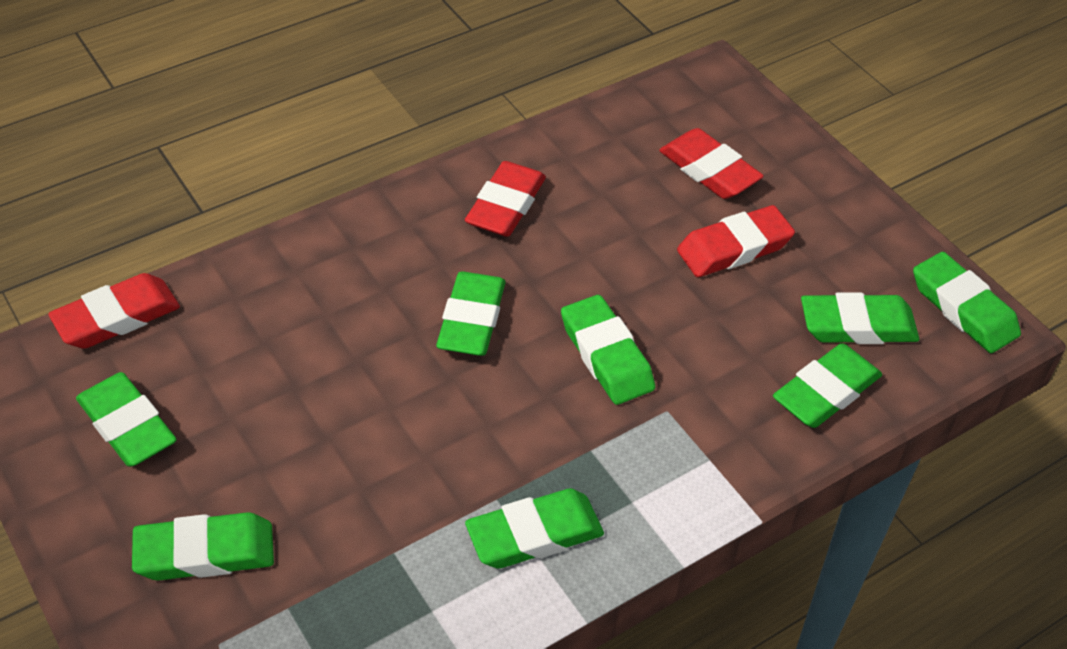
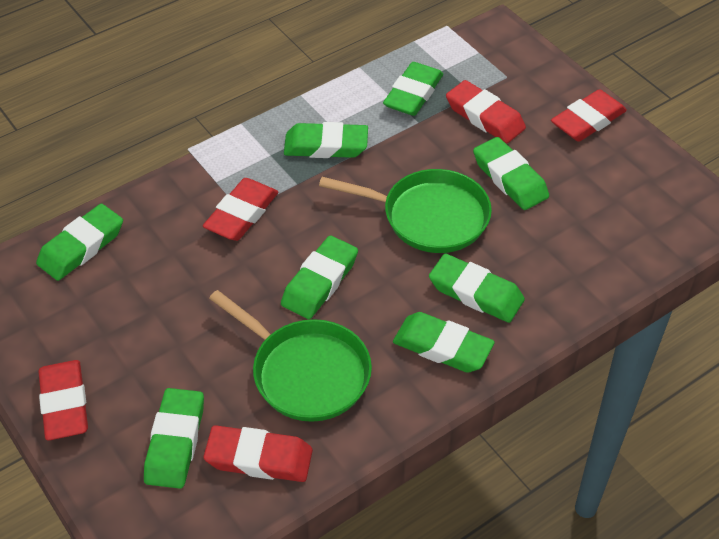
green pan: 0 -> 2
red eraser: 4 -> 5

